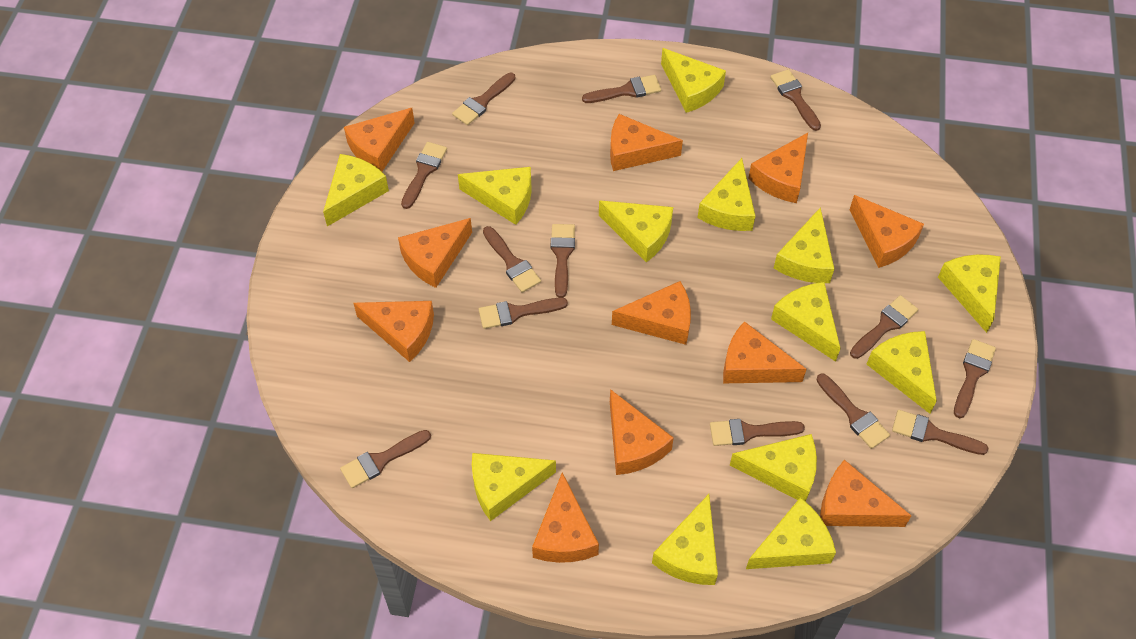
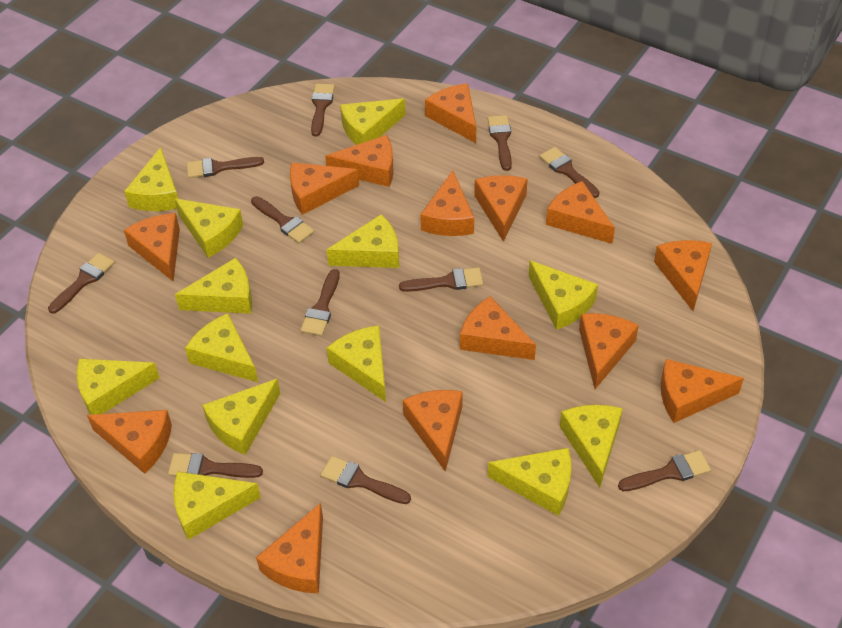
brown brush: 13 -> 11
orange cheese: 11 -> 14

